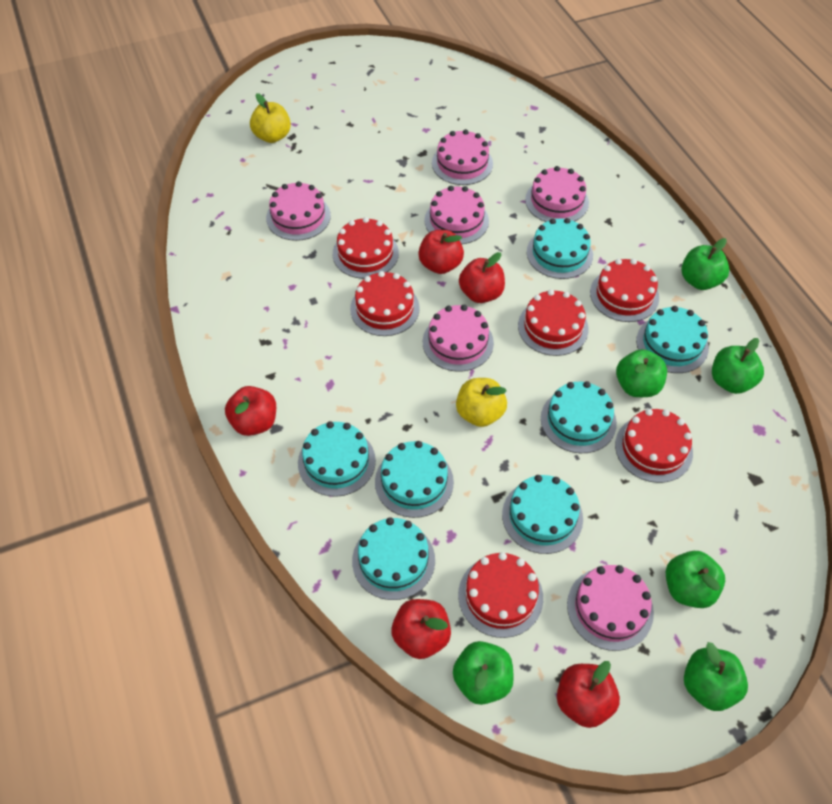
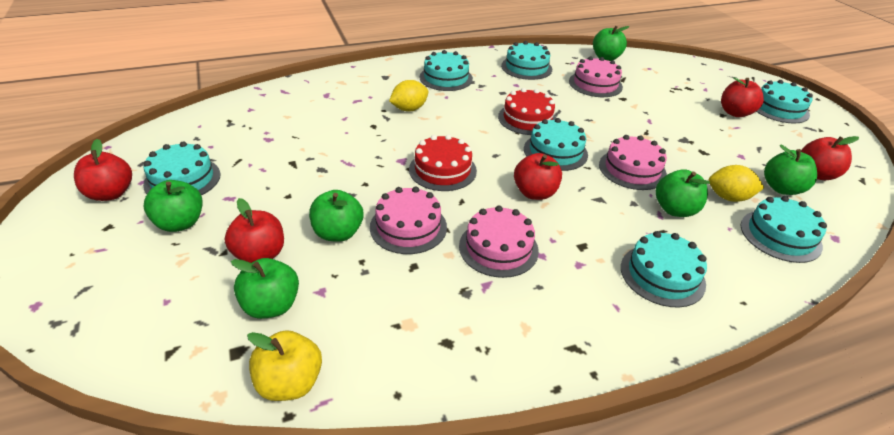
pink cake: 6 -> 4
red cake: 6 -> 2
yellow apple: 2 -> 1
yellow lemon: 0 -> 2

